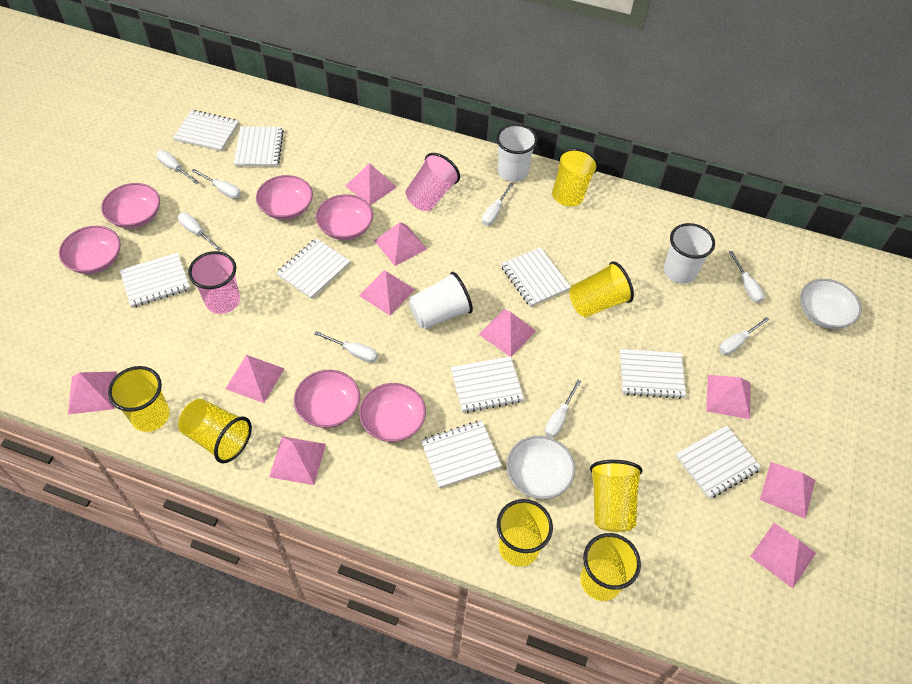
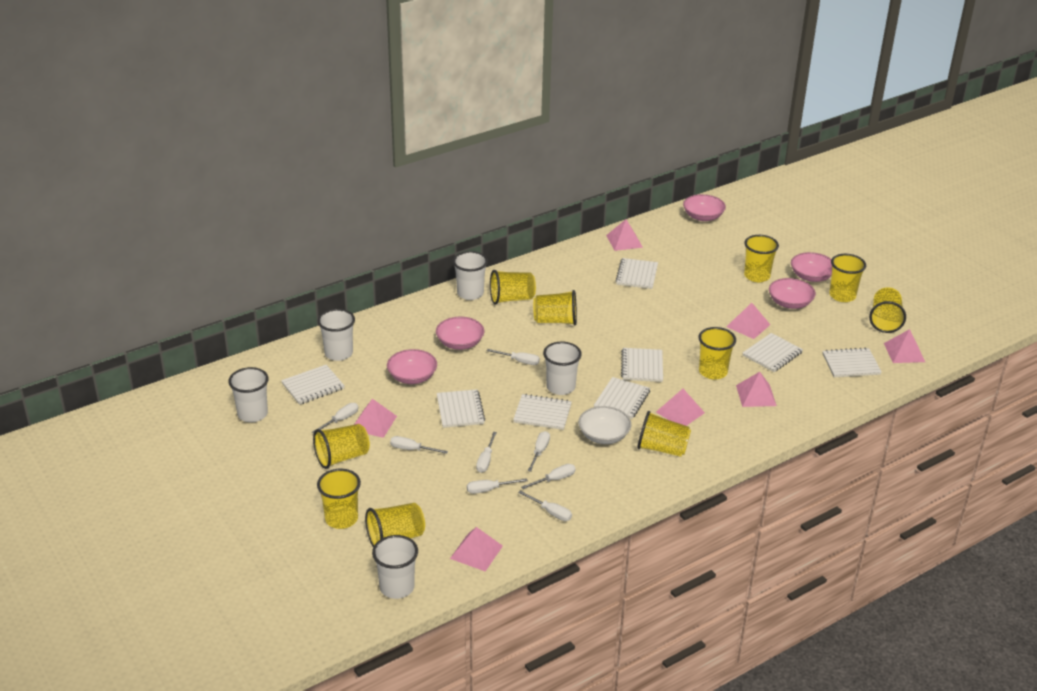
pink bowl: 6 -> 5
pink cup: 2 -> 0
pink pyramid: 10 -> 7
white bowl: 2 -> 1
white cup: 3 -> 5
white notebook: 9 -> 8
yellow cup: 7 -> 10

